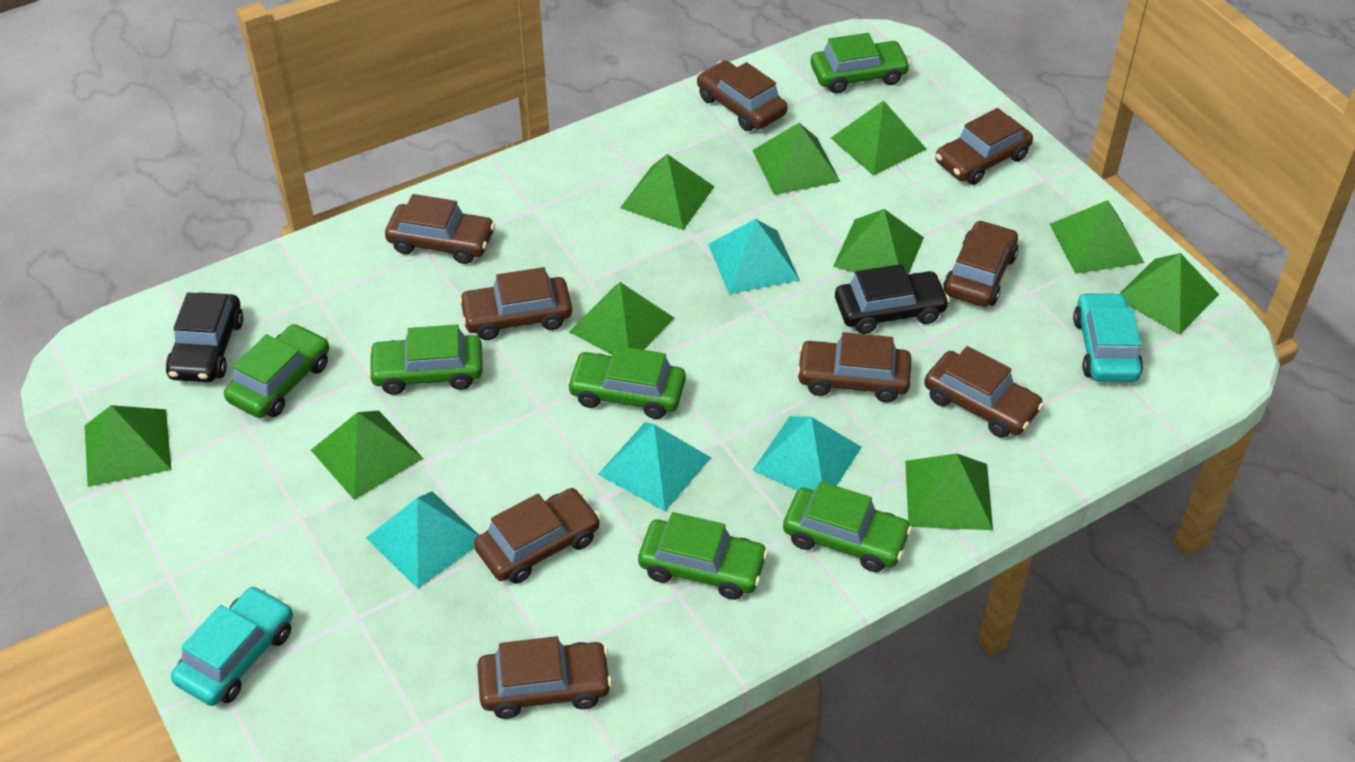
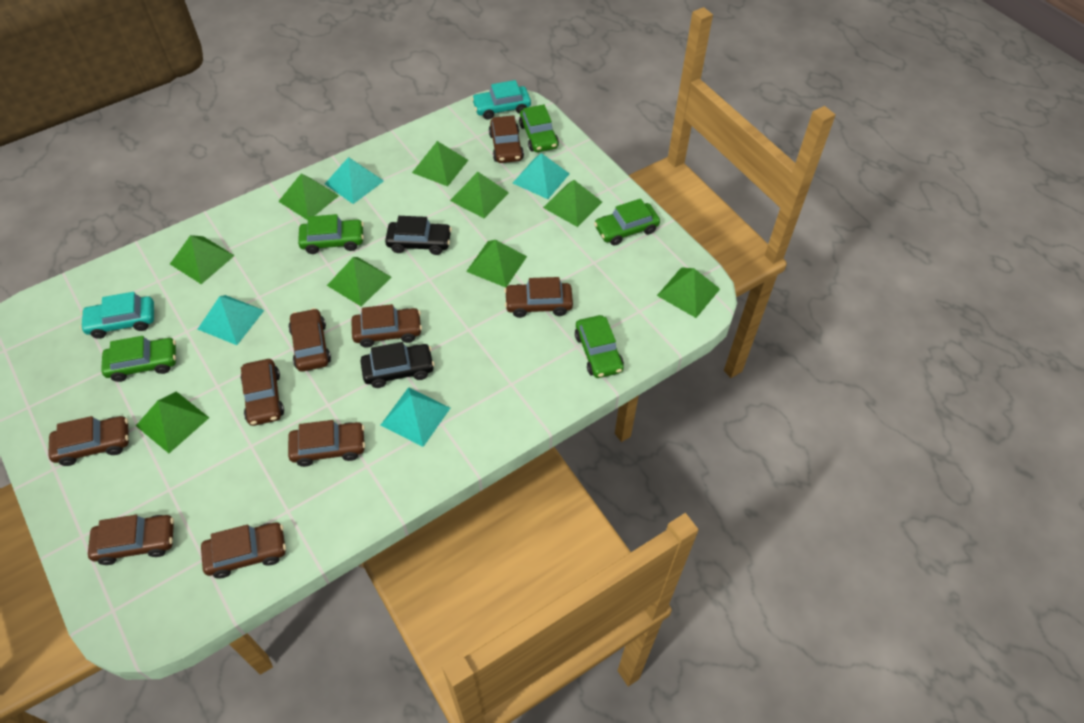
green car: 6 -> 5
green pyramid: 10 -> 9

